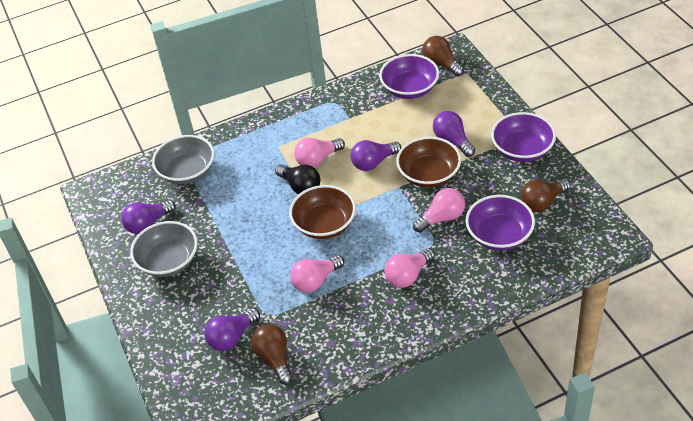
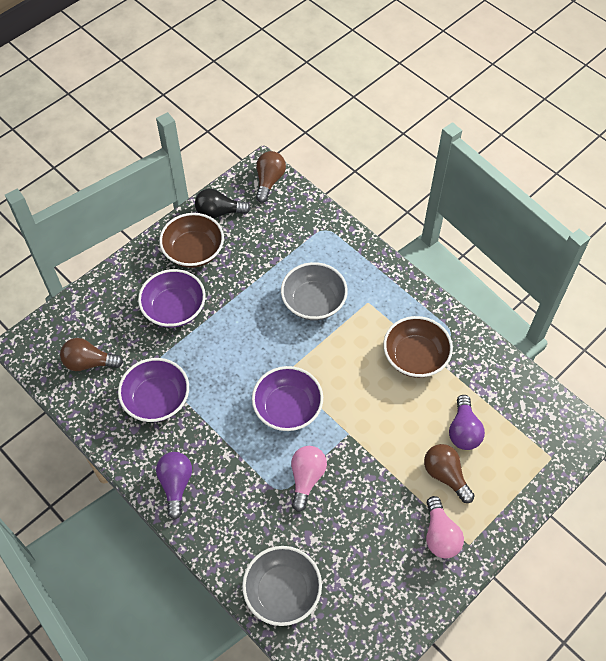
pink light bulb: 4 -> 2
purple light bulb: 4 -> 2

